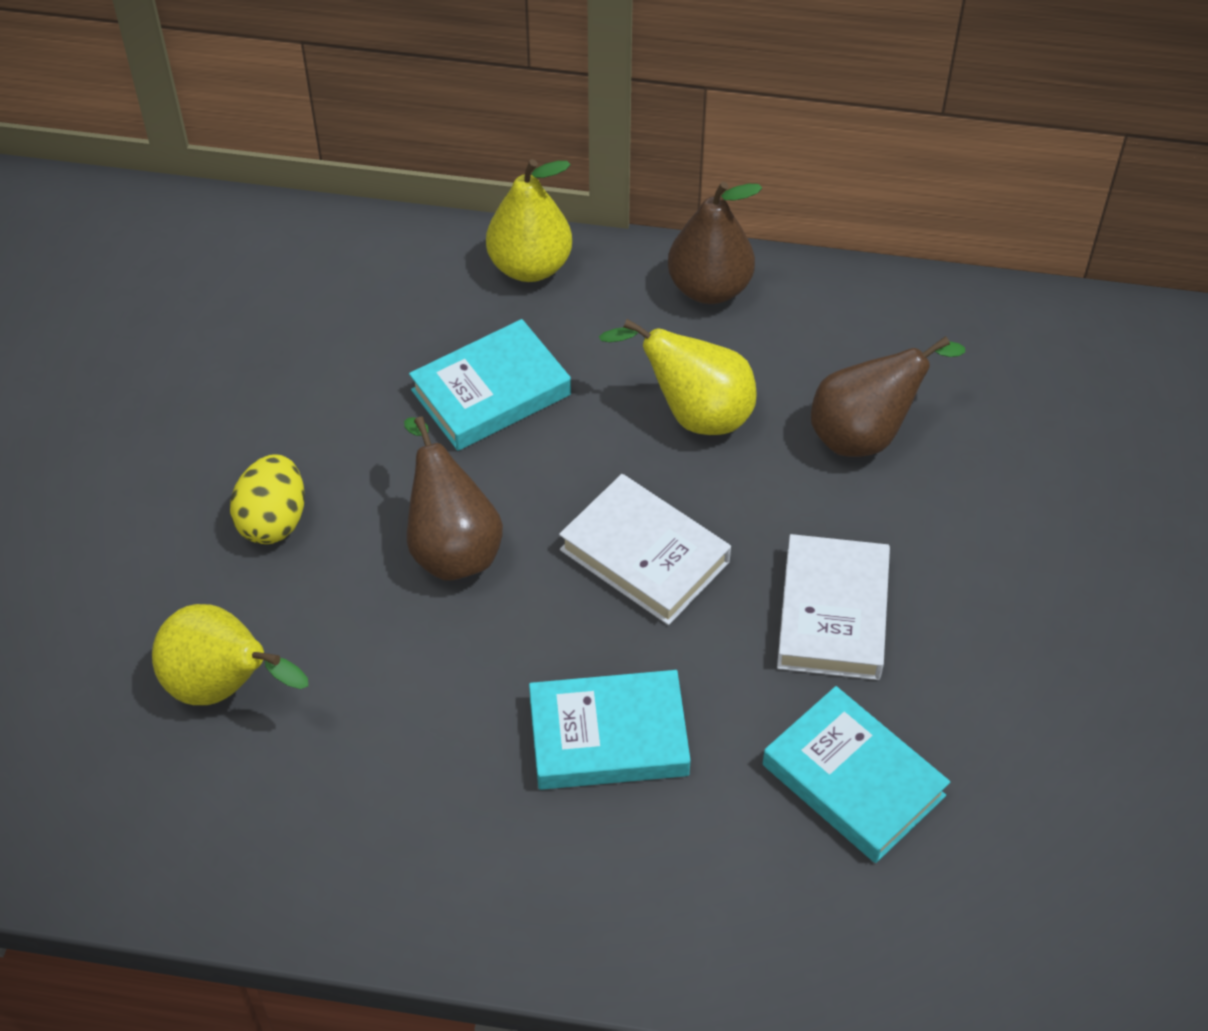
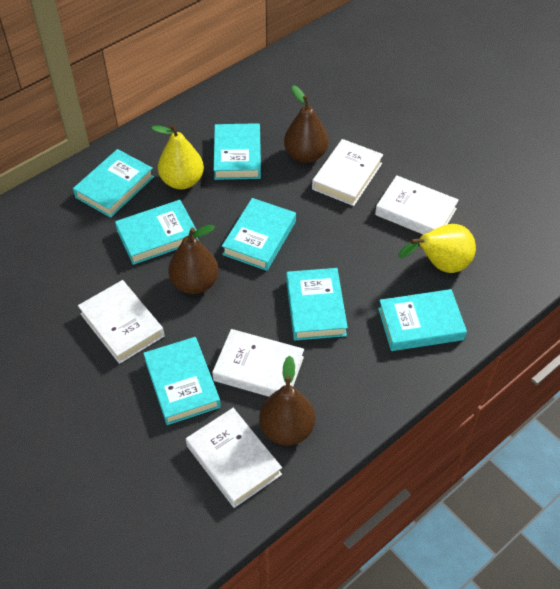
turquoise book: 3 -> 7
white book: 2 -> 5
yellow egg: 1 -> 0
yellow pear: 3 -> 2

